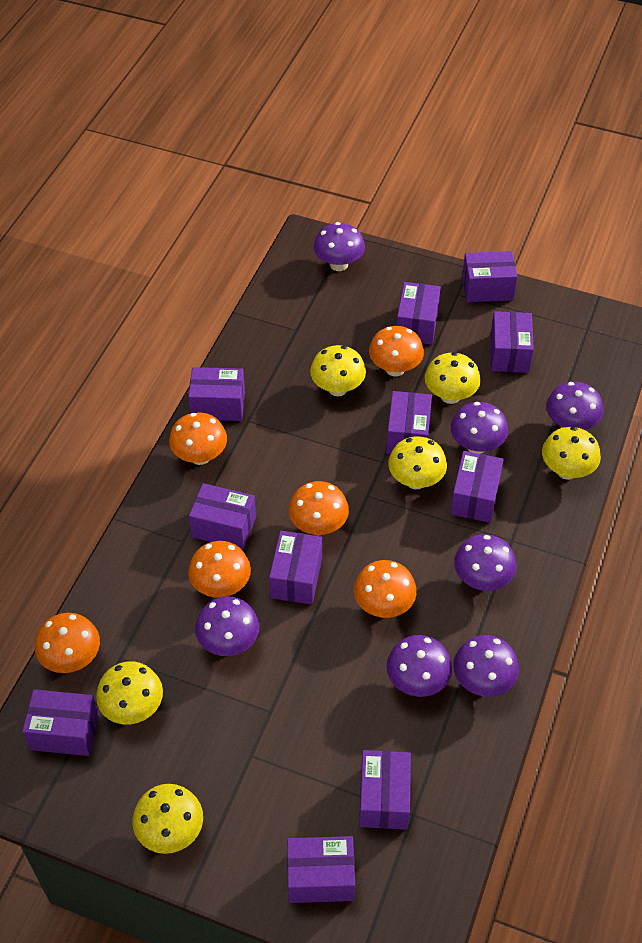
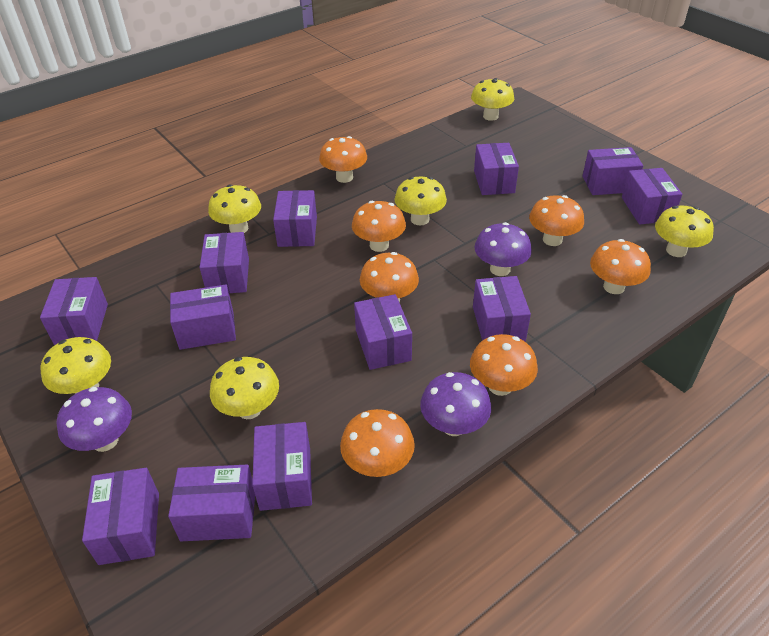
orange mushroom: 6 -> 7
purple box: 11 -> 12
purple mushroom: 7 -> 3

